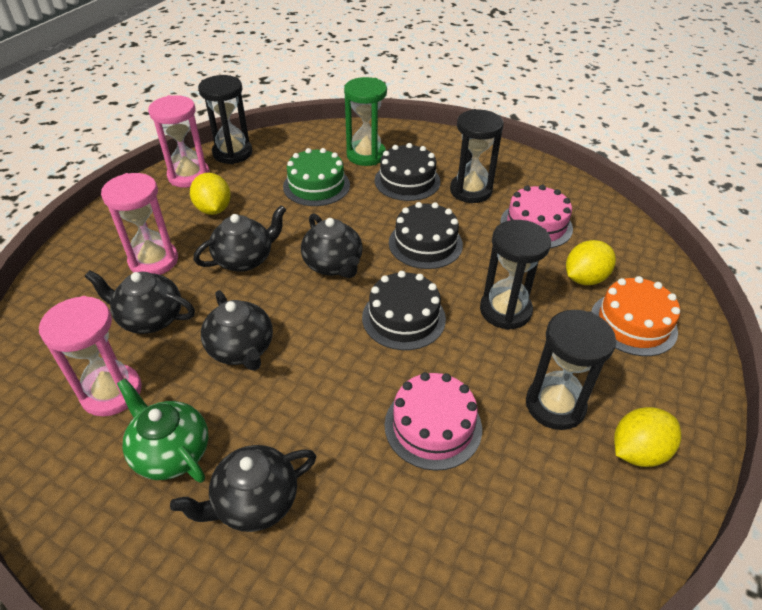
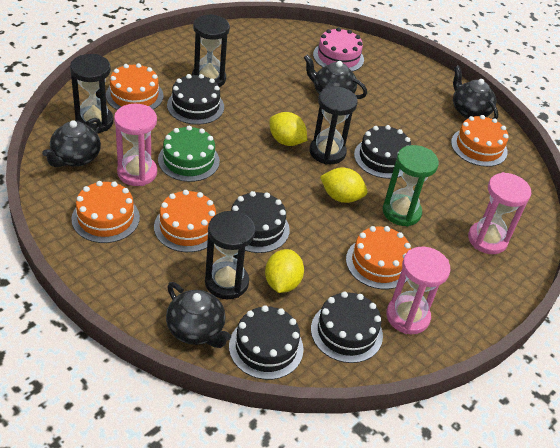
black cake: 3 -> 5
black teapot: 5 -> 4
green teapot: 1 -> 0
orange cake: 1 -> 5
pink cake: 2 -> 1

